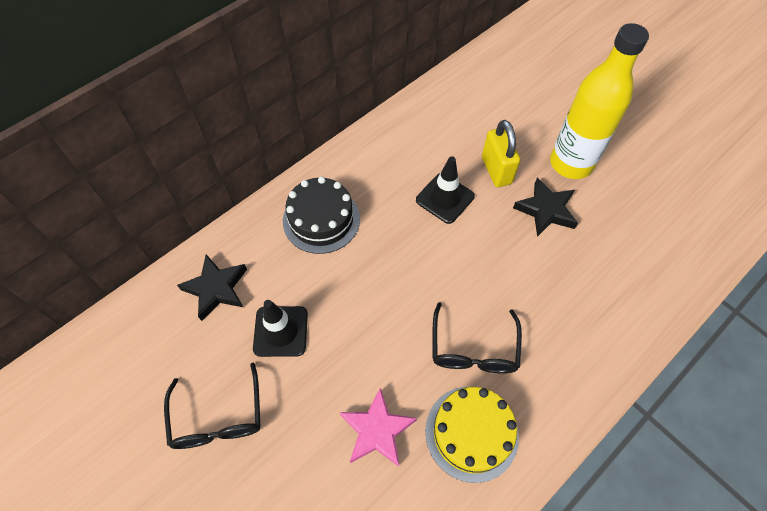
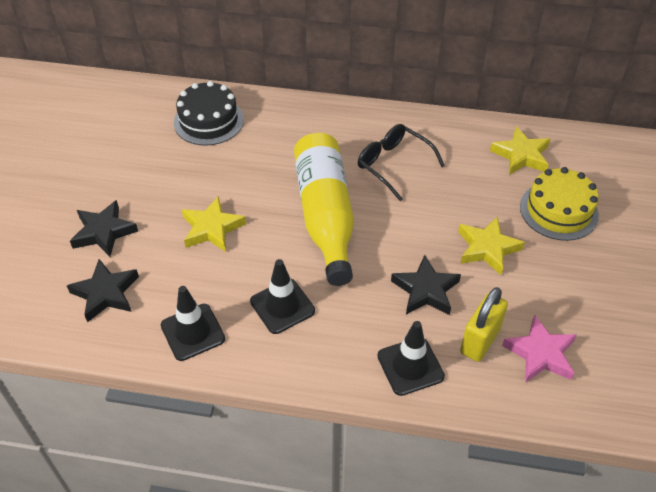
black glasses: 2 -> 1
black star: 2 -> 3
black traffic cone: 2 -> 3
yellow star: 0 -> 3

